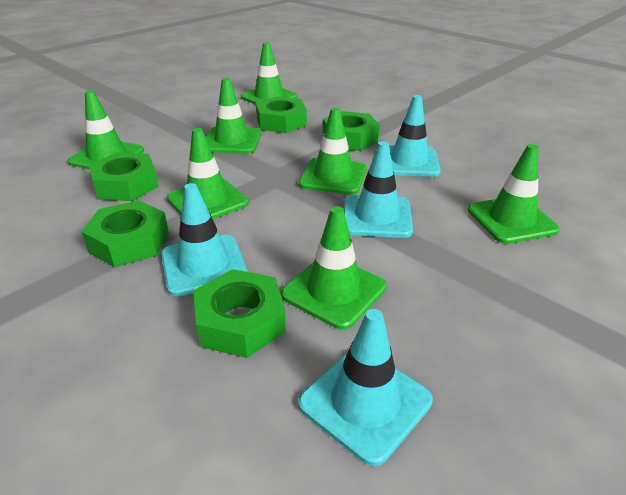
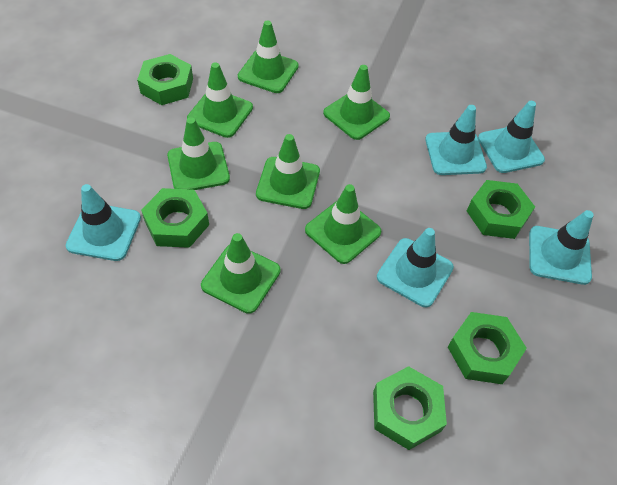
turquoise traffic cone: 4 -> 5

